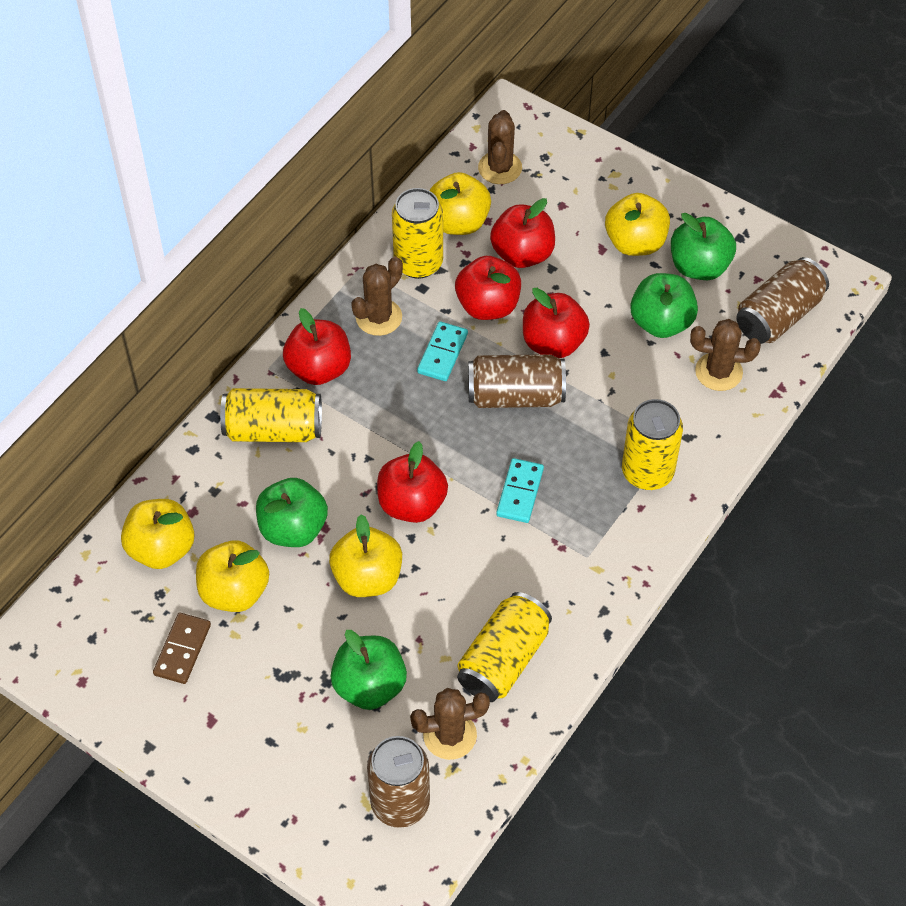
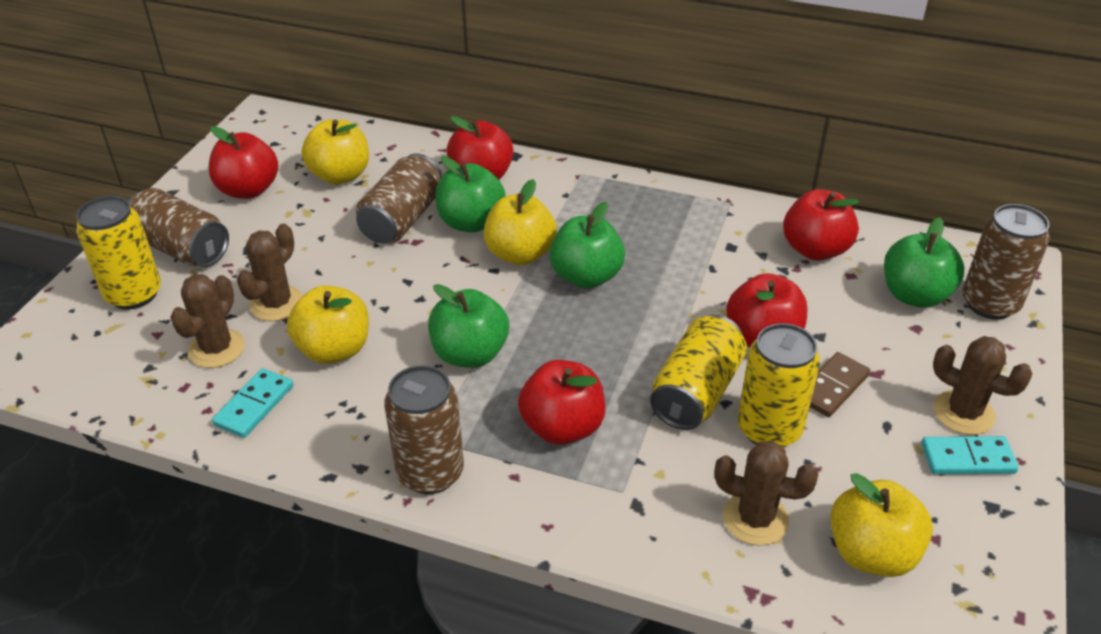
brown can: 3 -> 4
yellow apple: 5 -> 4
yellow can: 4 -> 3

